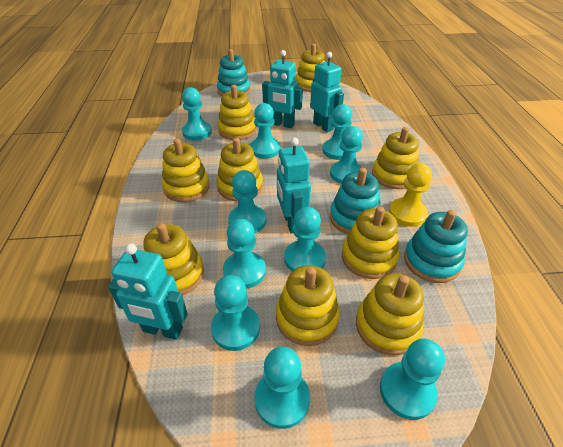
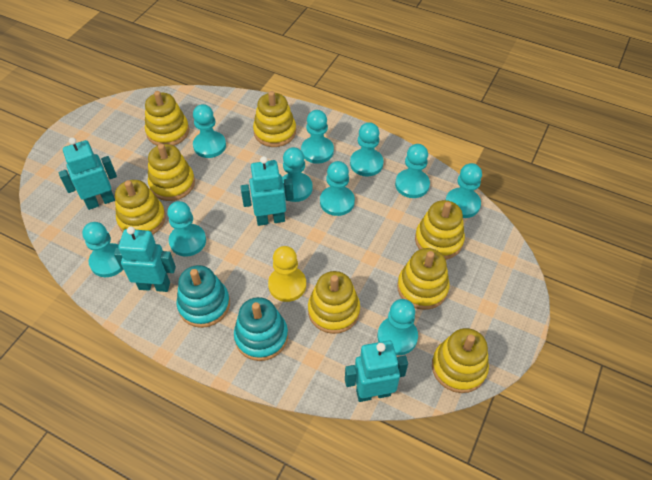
turquoise stacking toy: 3 -> 2
yellow stacking toy: 9 -> 8

